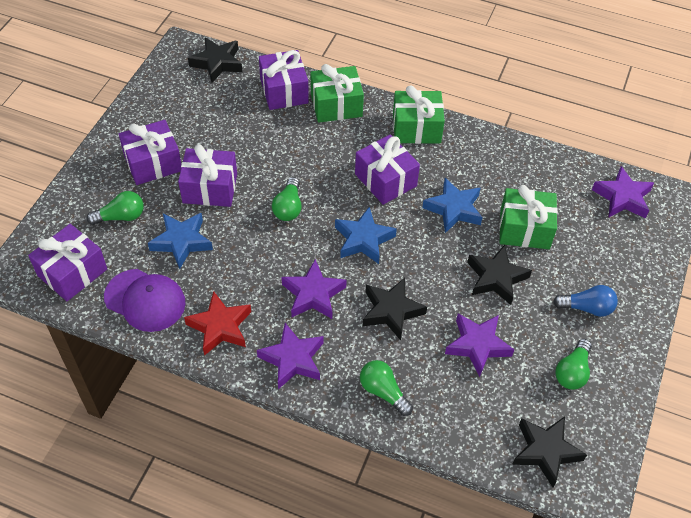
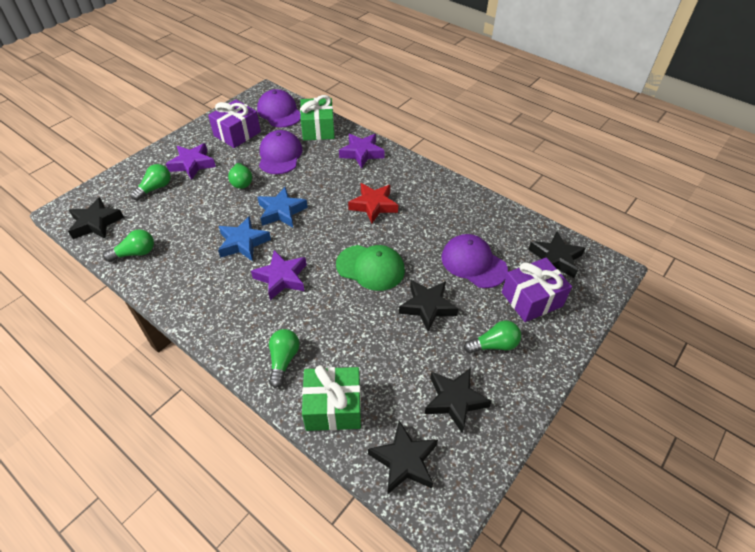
black star: 4 -> 5
blue light bulb: 1 -> 0
blue star: 3 -> 2
green cap: 0 -> 1
green gift: 3 -> 2
green light bulb: 4 -> 5
purple cap: 1 -> 3
purple gift: 5 -> 2
purple star: 4 -> 3

